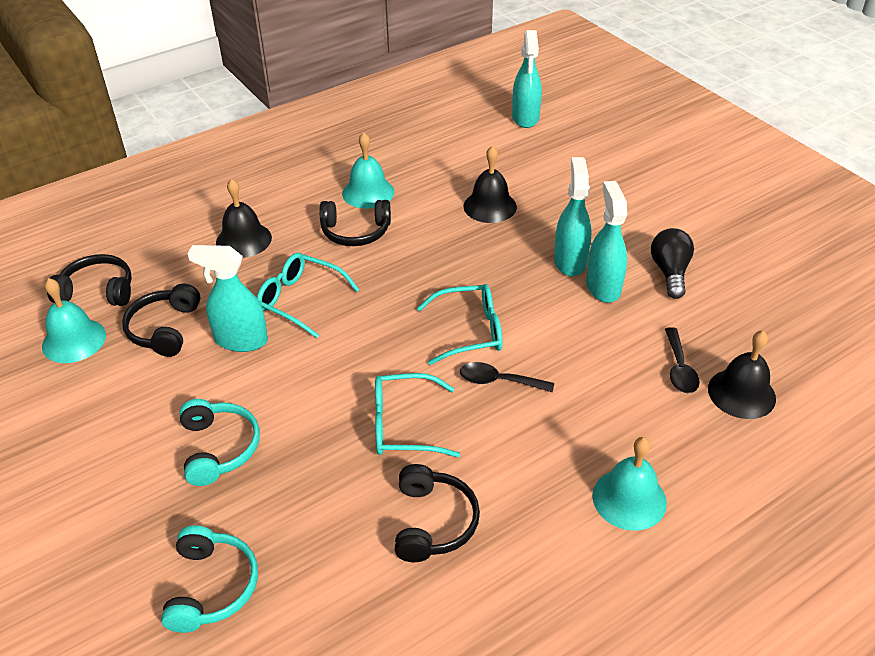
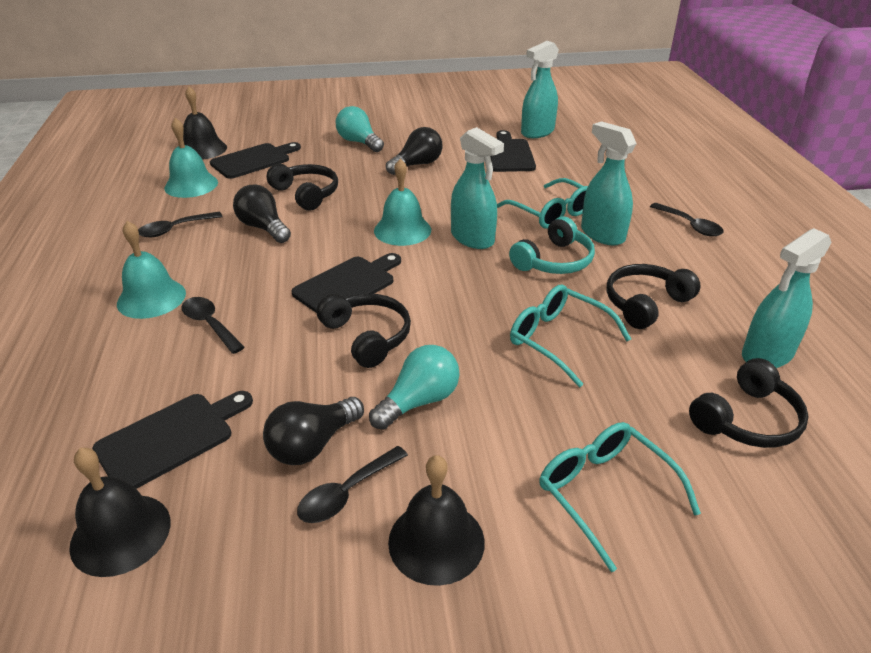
black cutting board: 0 -> 4
black light bulb: 1 -> 3
black spoon: 2 -> 4
turquoise headphones: 2 -> 1
turquoise light bulb: 0 -> 2

